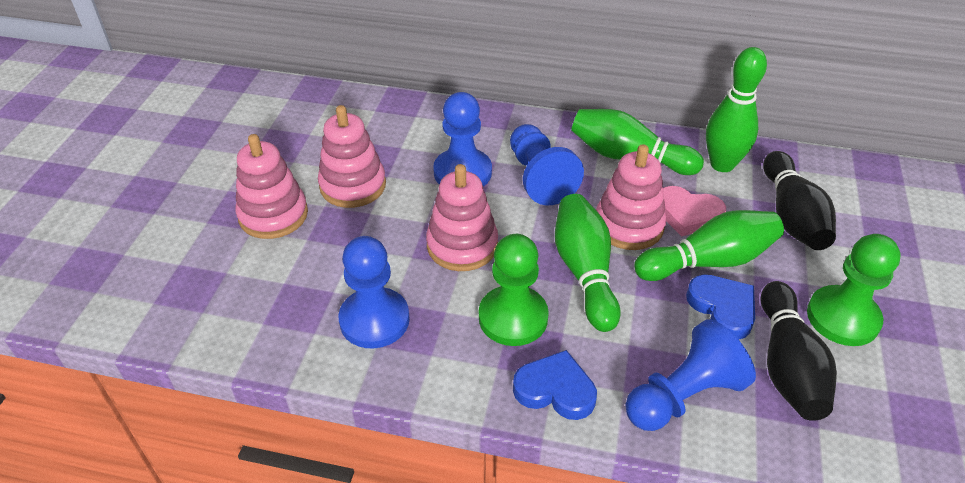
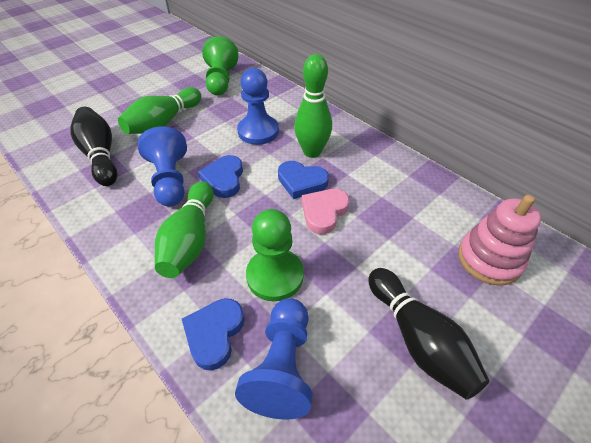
blue heart: 2 -> 3
blue pawn: 4 -> 3
green bowling pin: 4 -> 3
pink stacking toy: 4 -> 1

